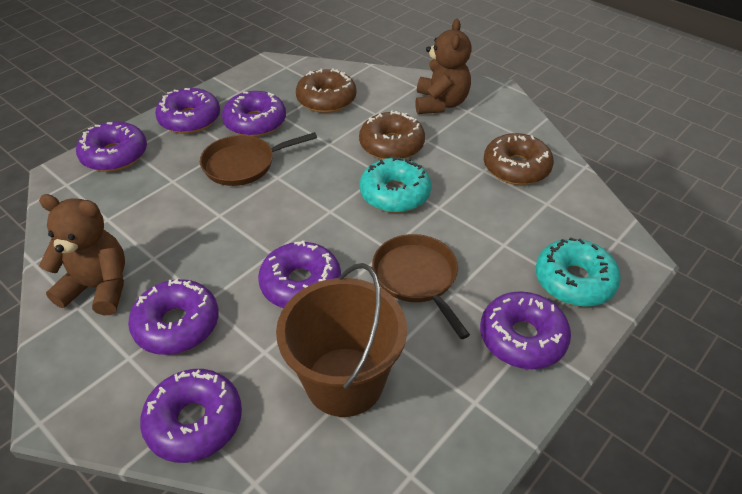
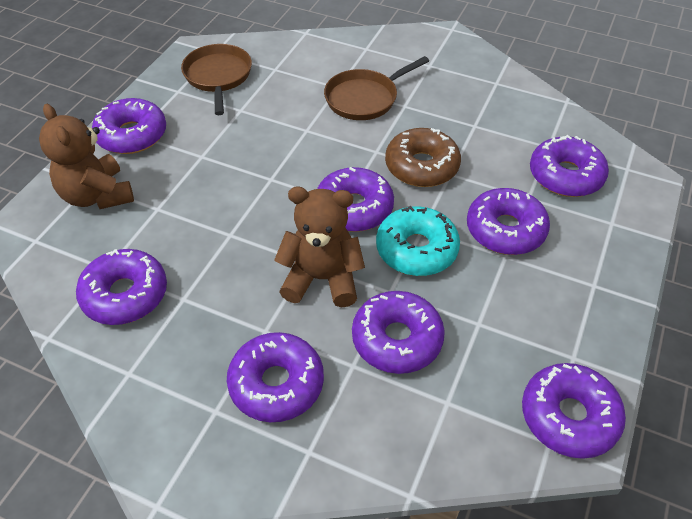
brown bucket: 1 -> 0
brown donut: 3 -> 1
purple donut: 7 -> 8
turquoise donut: 2 -> 1

